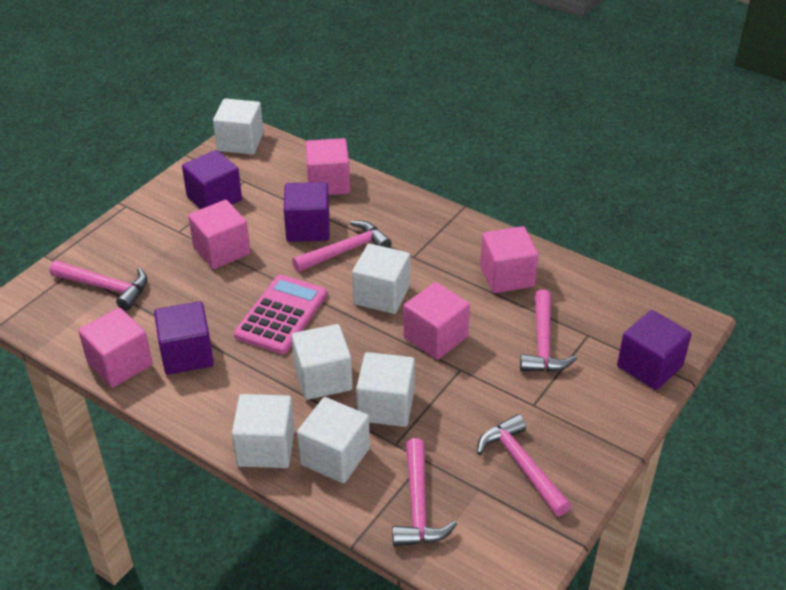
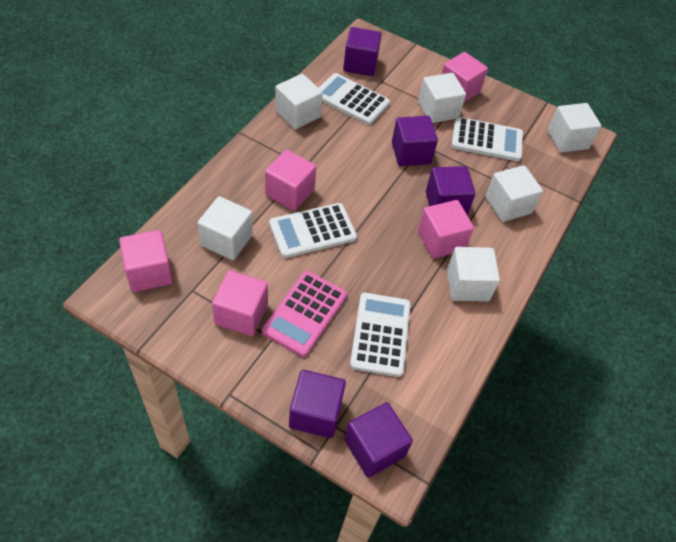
pink hammer: 5 -> 0
purple cube: 4 -> 5
white calculator: 0 -> 4

